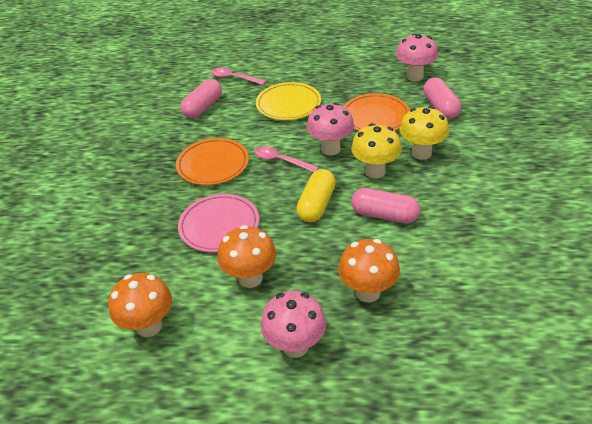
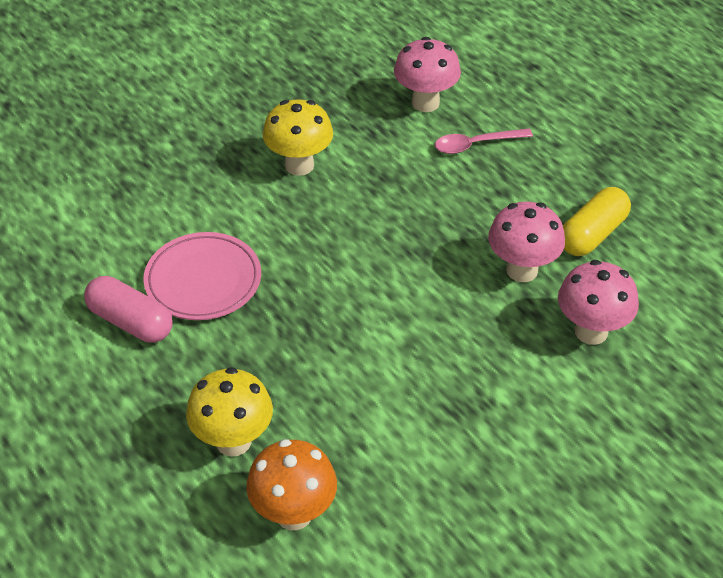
orange mushroom: 3 -> 1
orange plate: 2 -> 0
pink capsule: 3 -> 1
pink spoon: 2 -> 1
yellow plate: 1 -> 0

